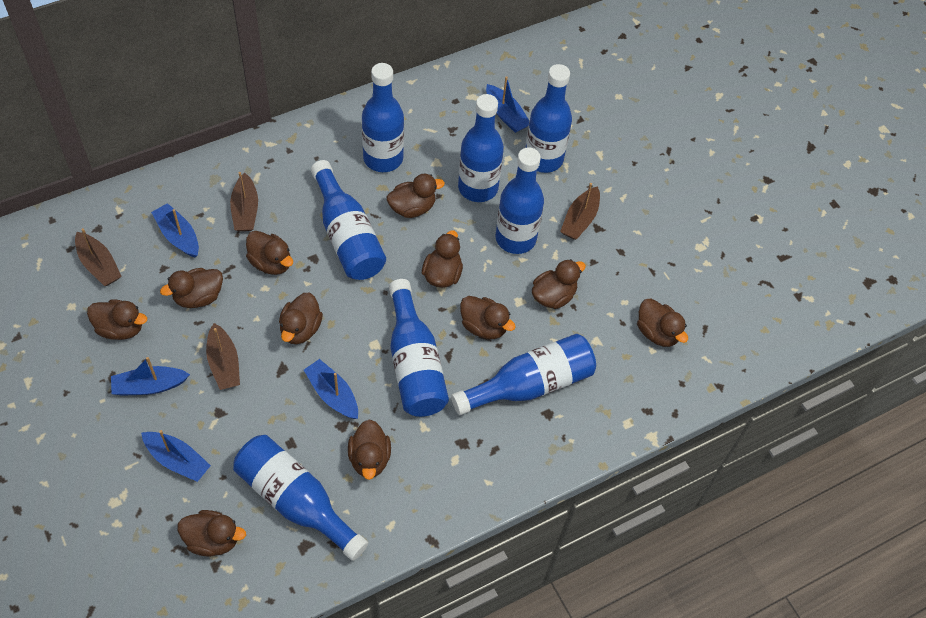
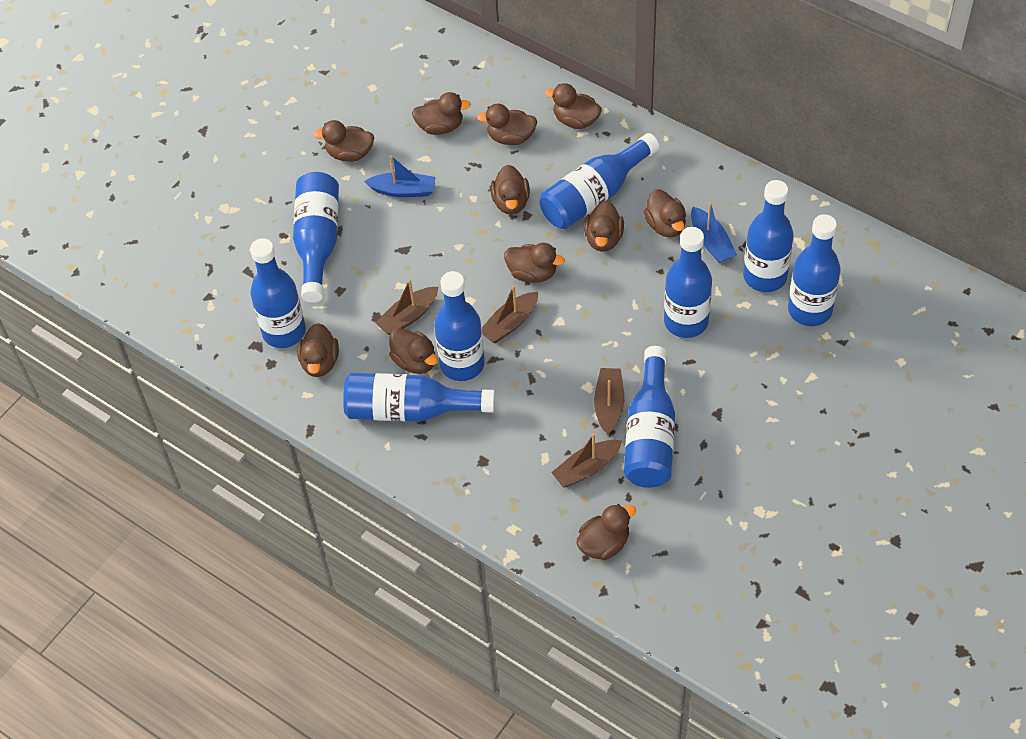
blue boat: 5 -> 2
blue bottle: 8 -> 9

